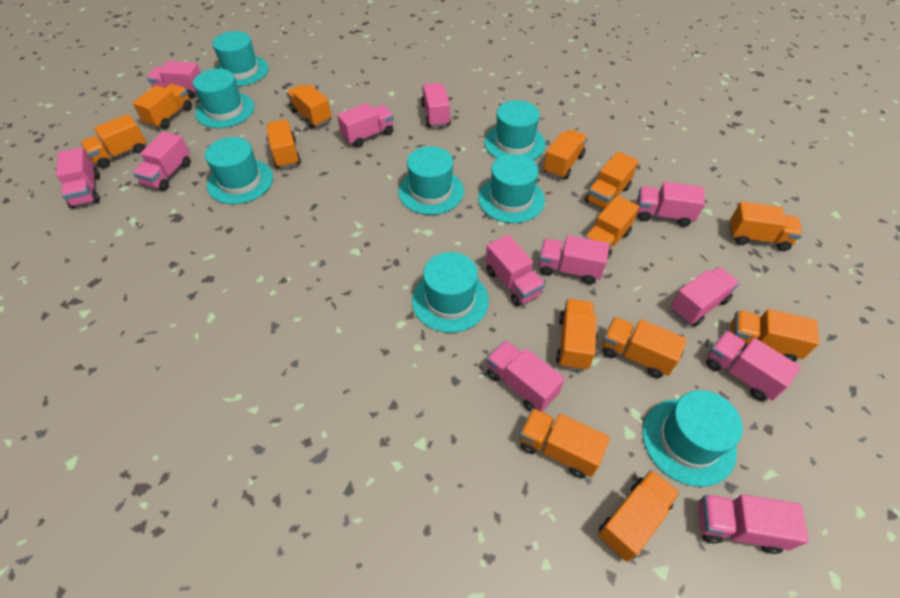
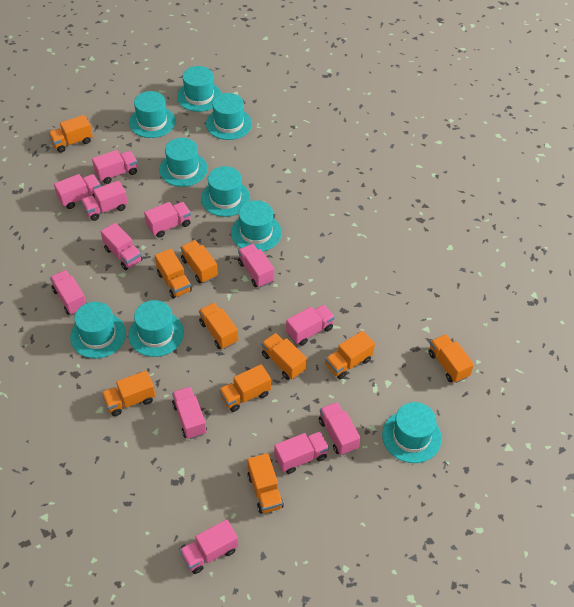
orange truck: 13 -> 10
turquoise hat: 8 -> 9

